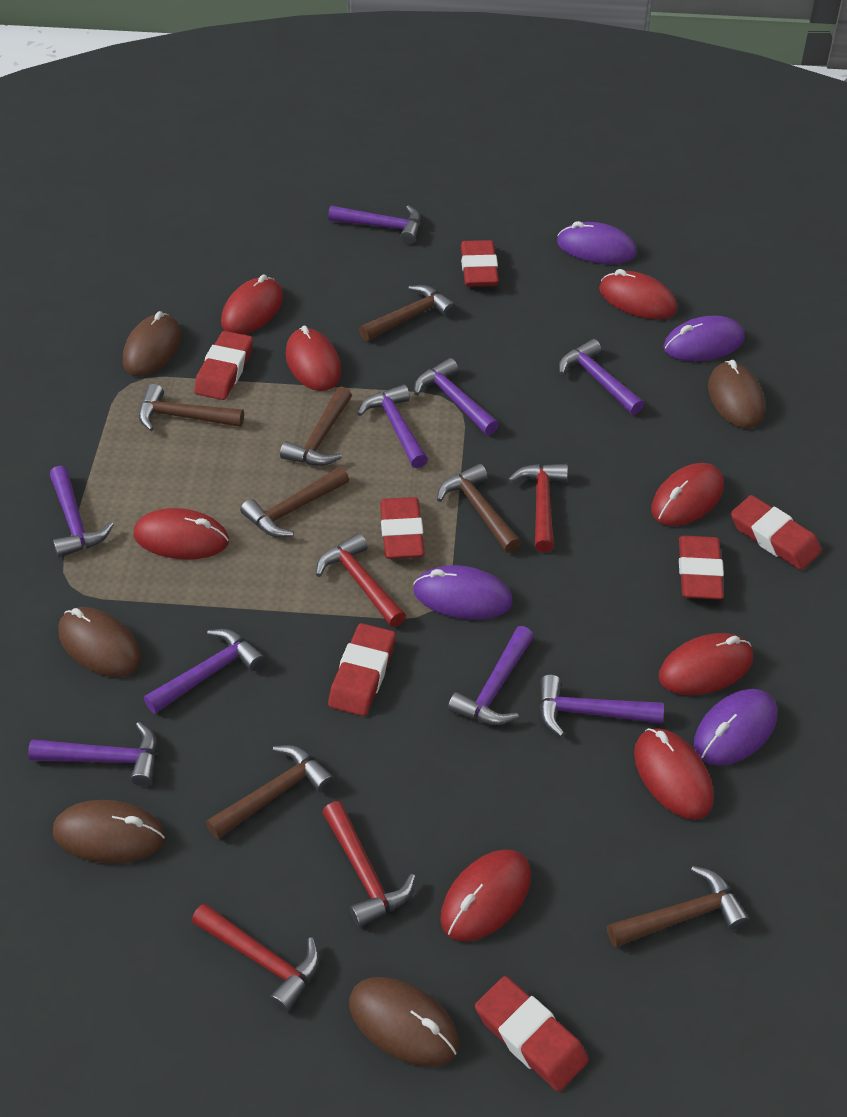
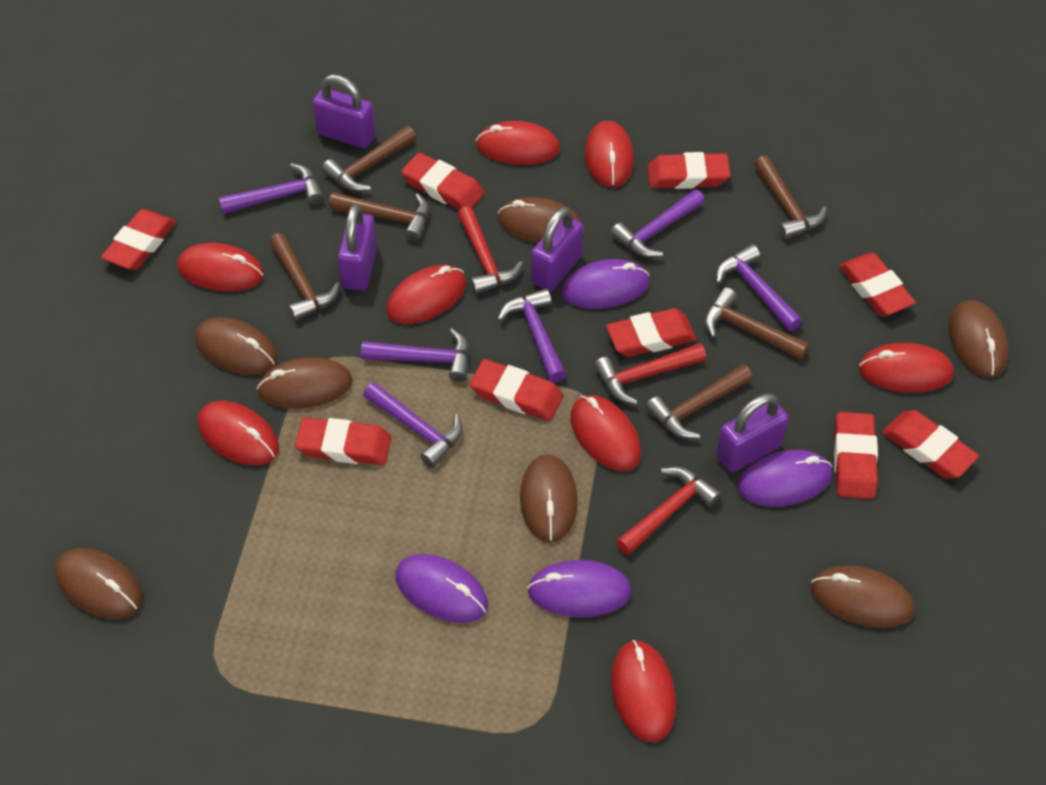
brown hammer: 7 -> 6
brown mouse: 5 -> 7
purple hammer: 9 -> 6
purple padlock: 0 -> 4
red eraser: 7 -> 9
red hammer: 4 -> 3

